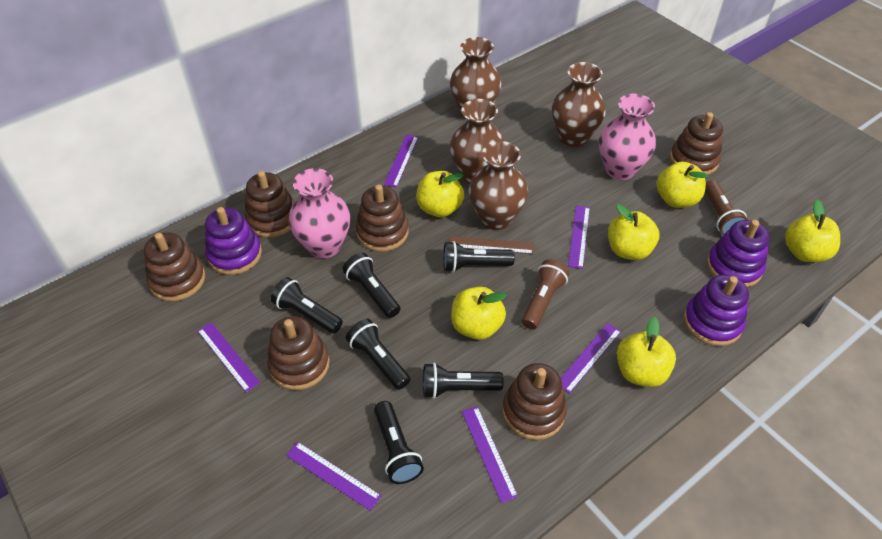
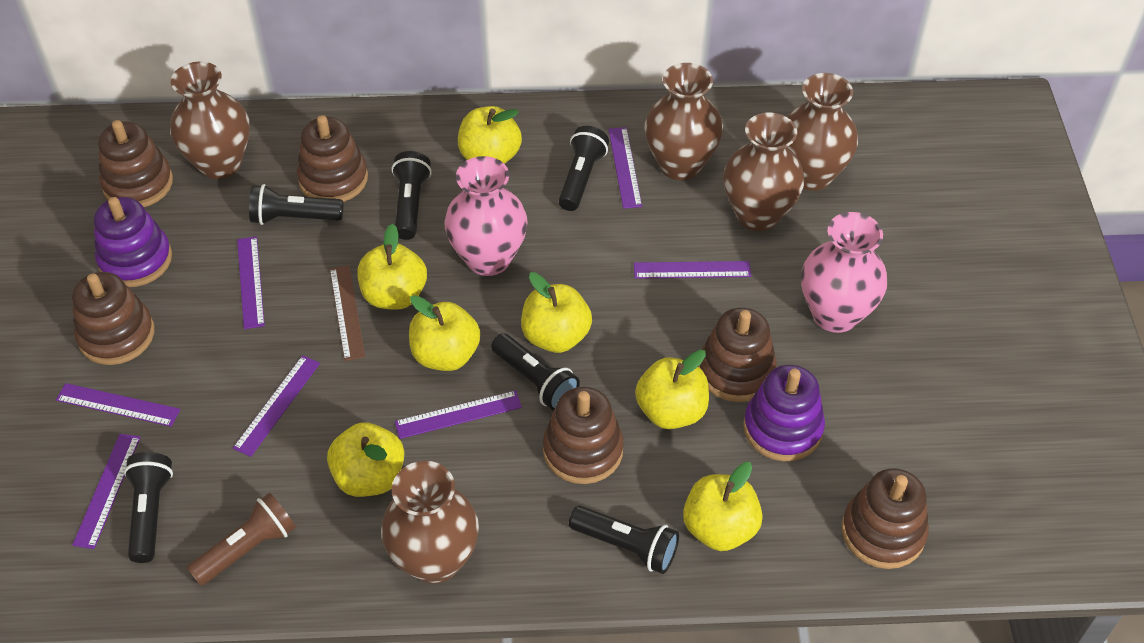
brown flashlight: 2 -> 1
brown vase: 4 -> 5
purple ruler: 6 -> 7
purple stacking toy: 3 -> 2
yellow apple: 6 -> 7

